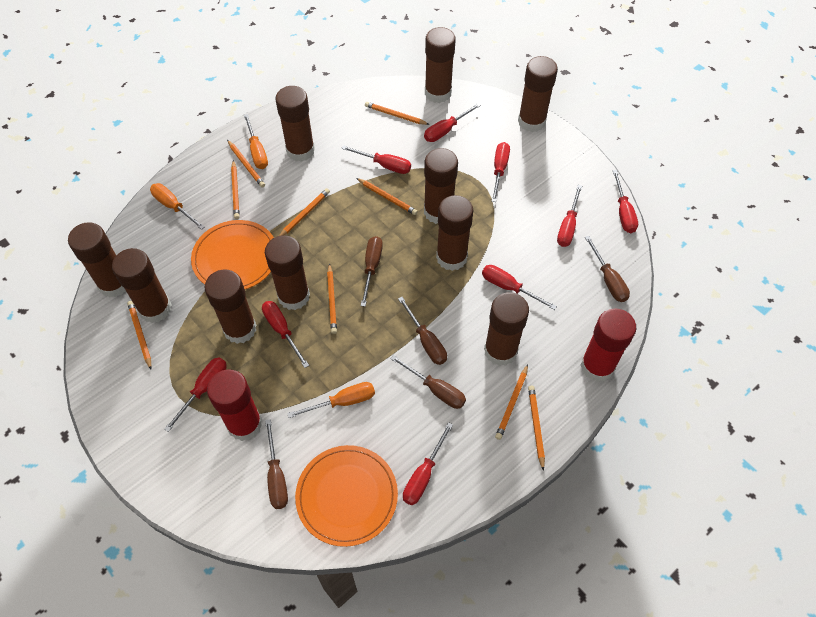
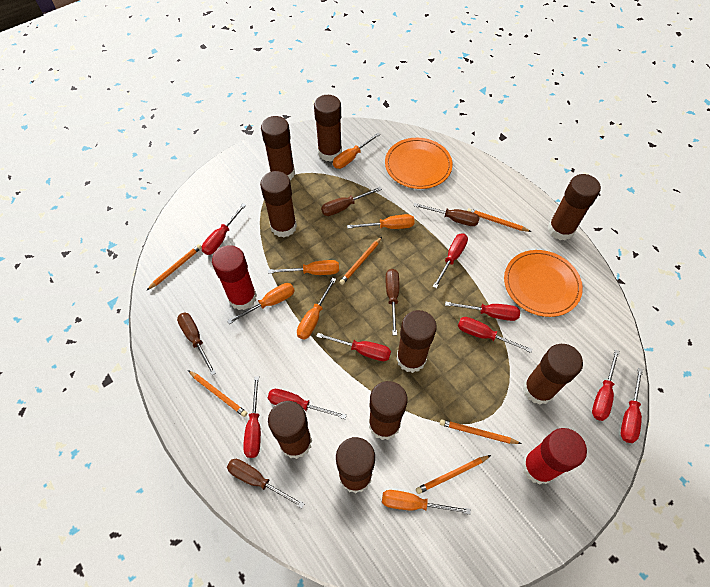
brown glue stick: 10 -> 9
orange pencil: 9 -> 6
orange screwdriver: 3 -> 6

